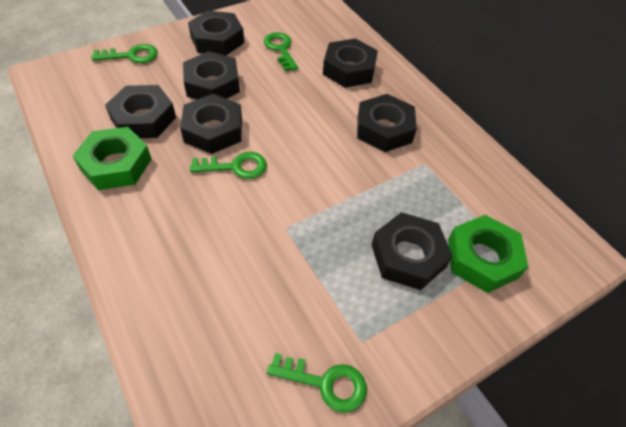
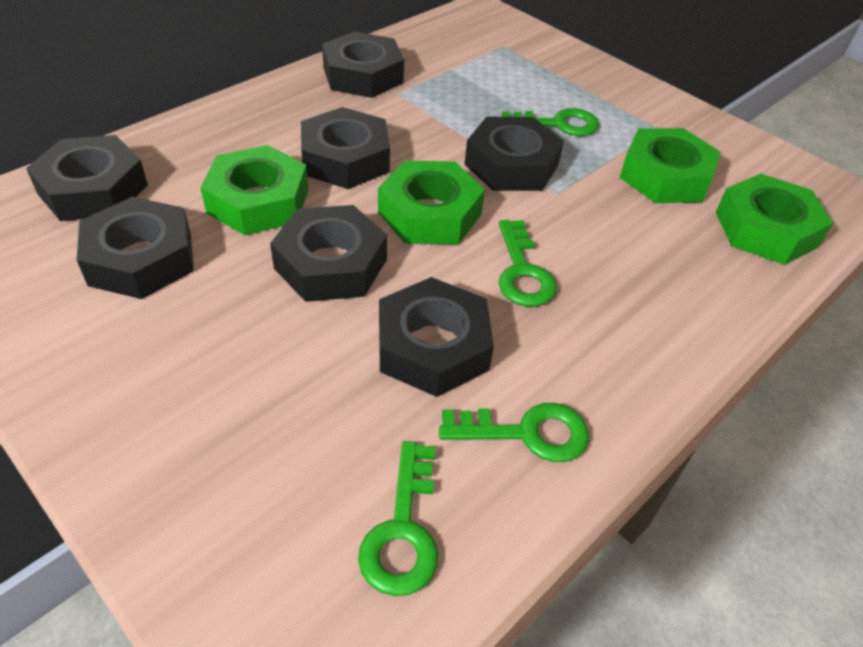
green nut: 2 -> 4

